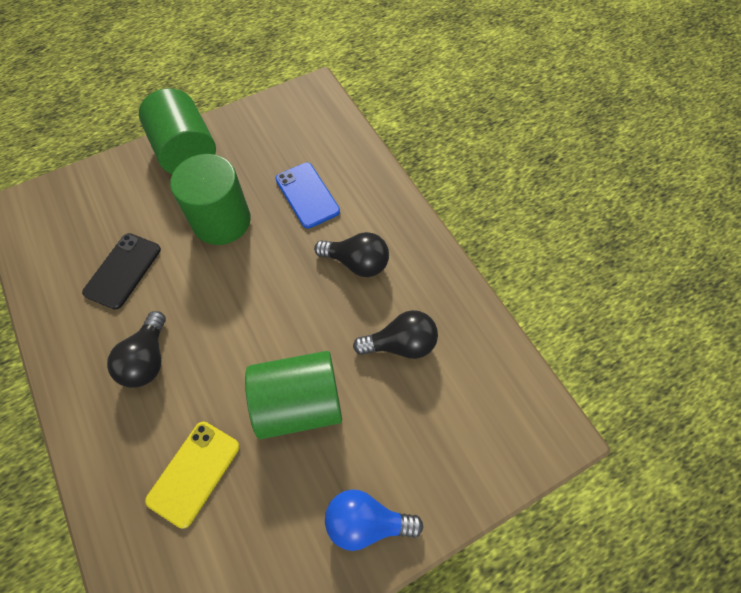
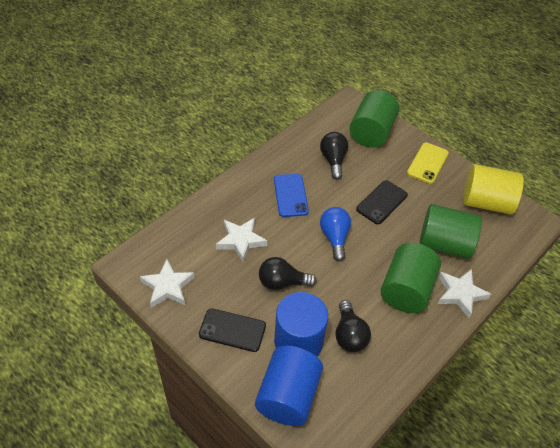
black phone: 1 -> 2
blue cylinder: 0 -> 2
white star: 0 -> 3
yellow cylinder: 0 -> 1

